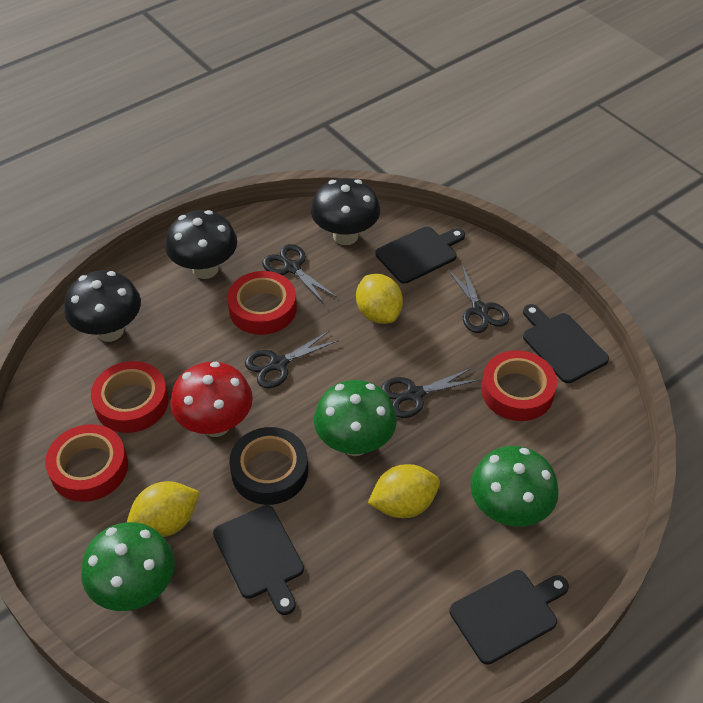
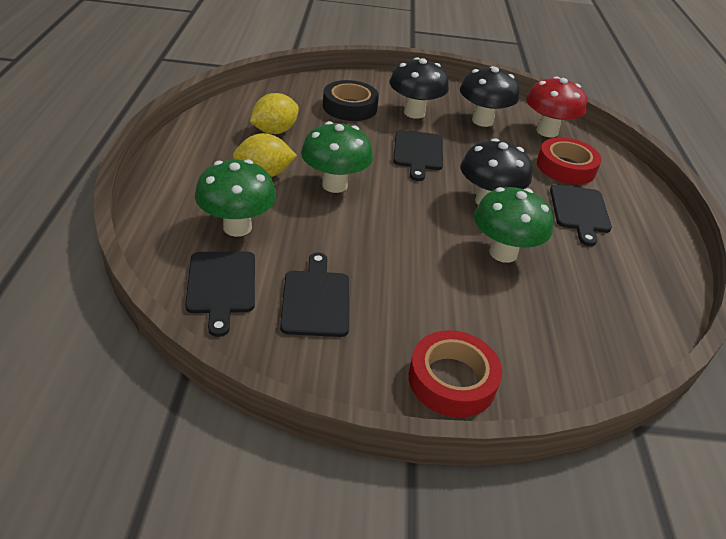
black scissors: 4 -> 0
red tape: 4 -> 2
yellow lemon: 3 -> 2

